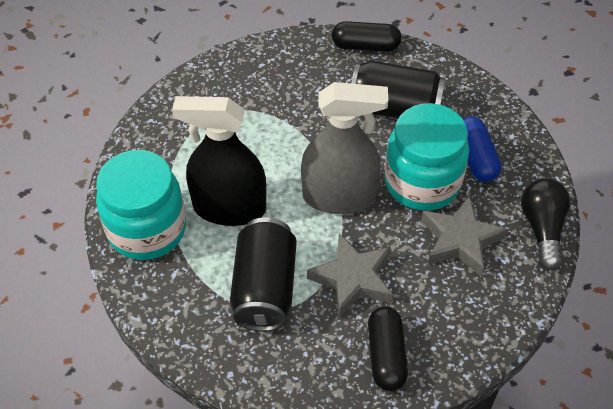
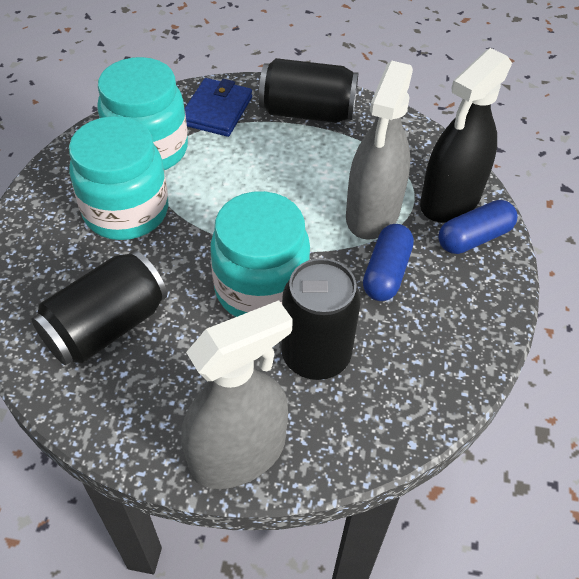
black can: 2 -> 3
black capsule: 2 -> 0
black light bulb: 1 -> 0
blue capsule: 1 -> 2
blue wallet: 0 -> 1
grey spray bottle: 1 -> 2
grey star: 2 -> 0
turquoise jar: 2 -> 3

